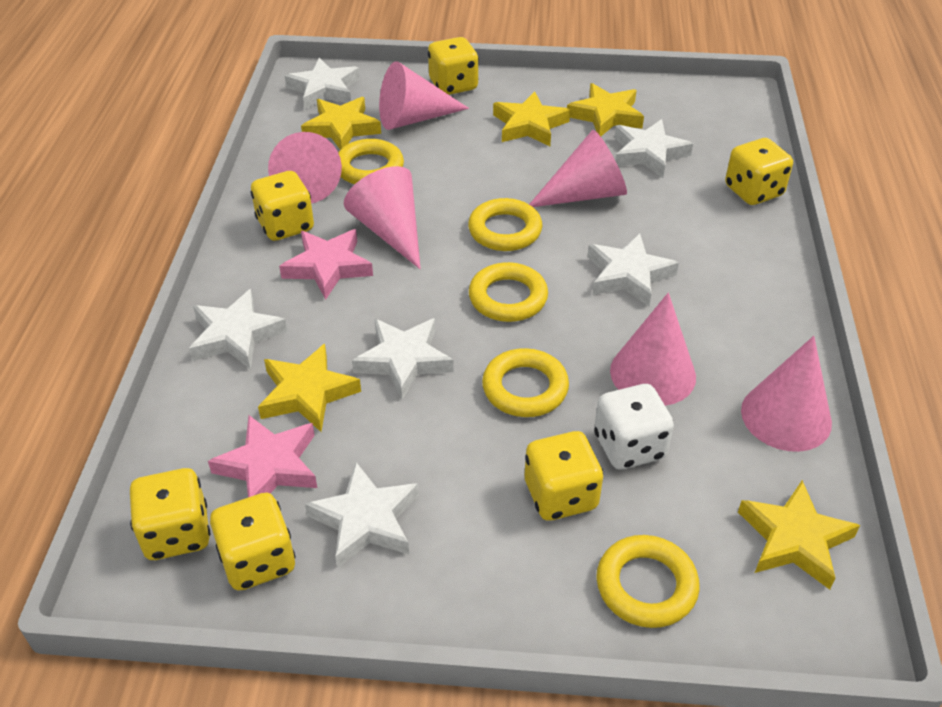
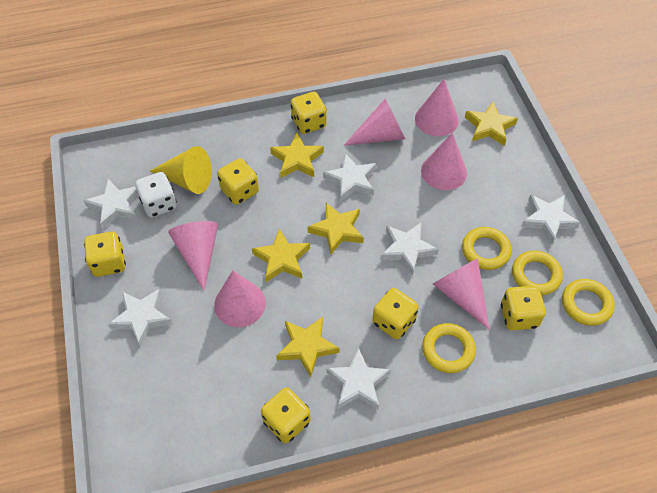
pink star: 2 -> 0
yellow cone: 0 -> 1
yellow ring: 5 -> 4

